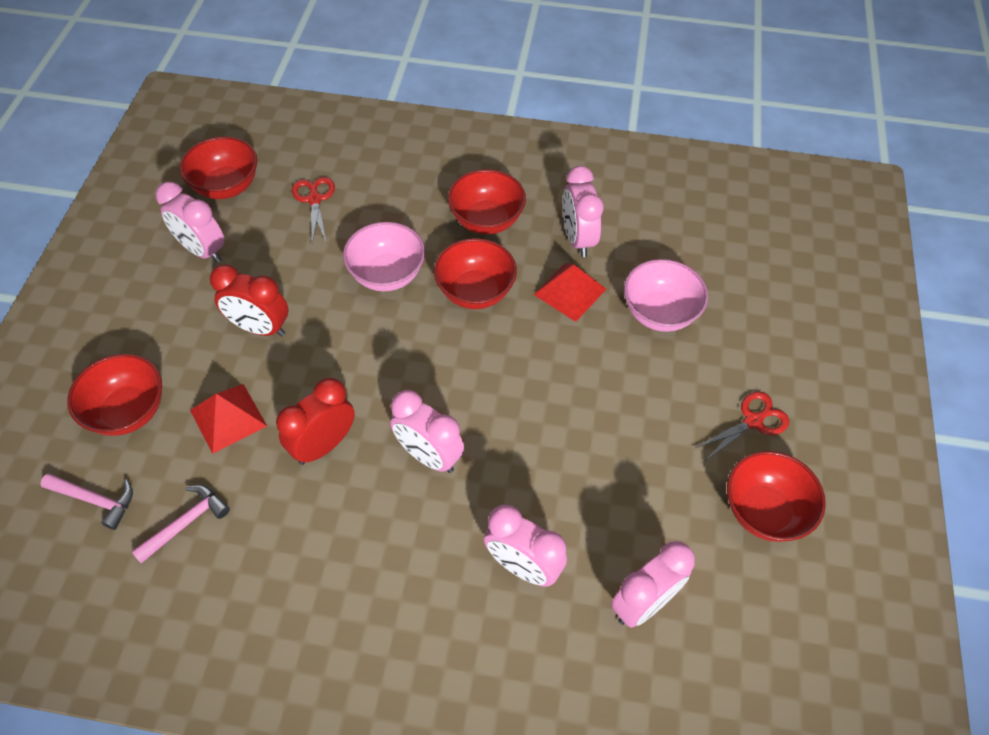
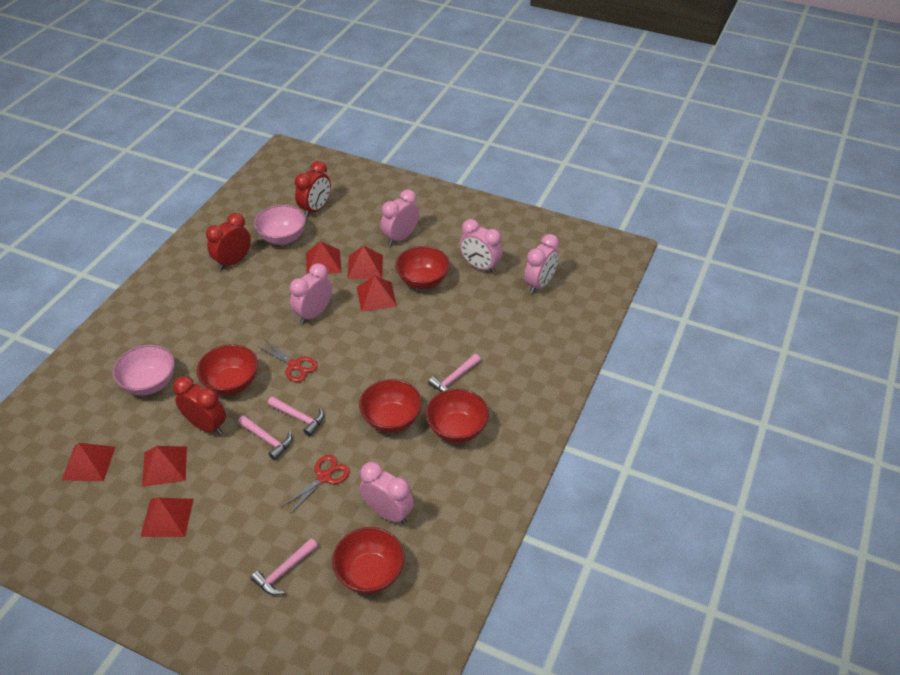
pink hammer: 2 -> 4
red clock: 2 -> 3
red pyramid: 2 -> 6

